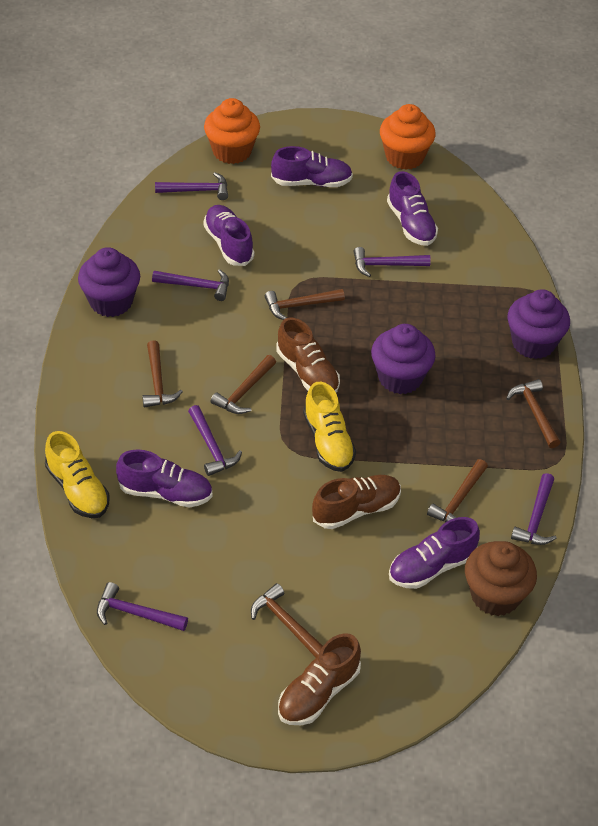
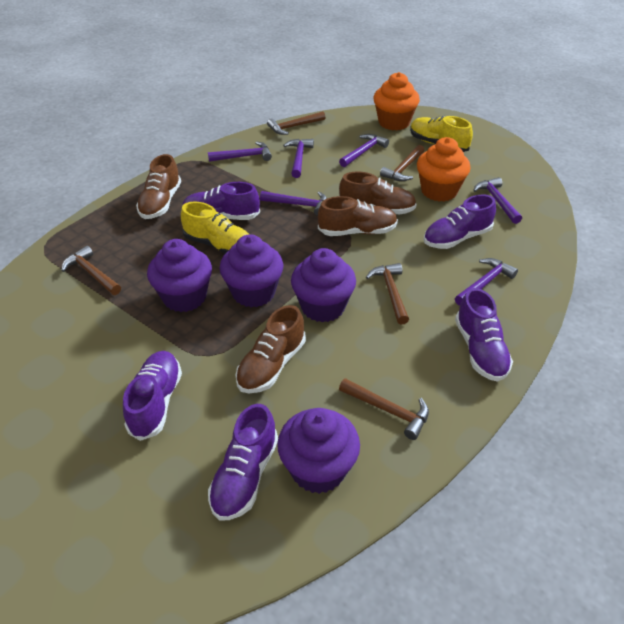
brown cupcake: 1 -> 0
brown hammer: 6 -> 5
brown shoe: 3 -> 4
purple cupcake: 3 -> 4

